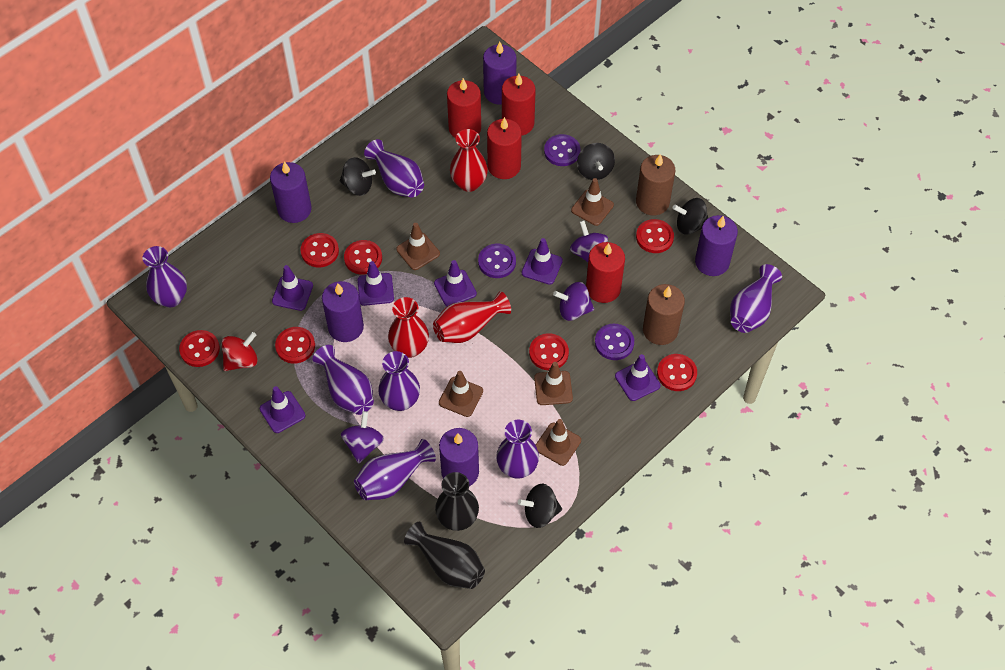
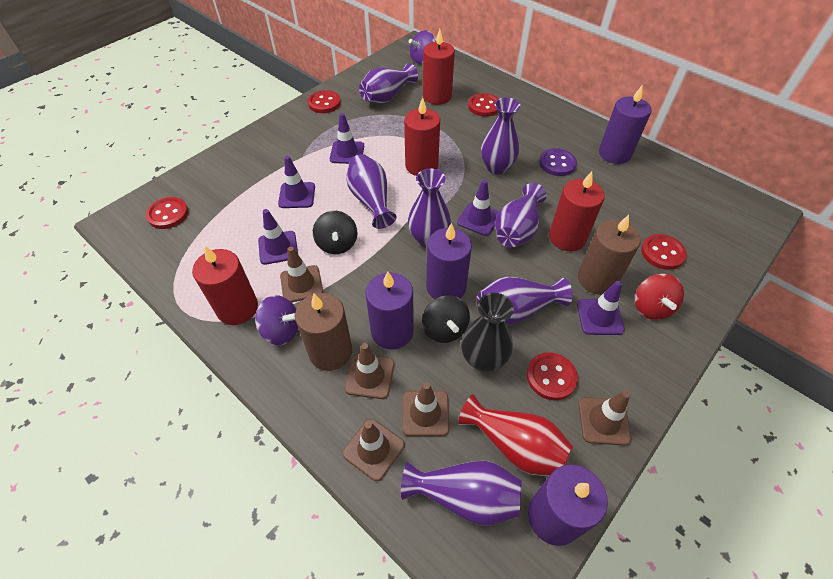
black spinning top: 4 -> 2
black vase: 2 -> 1
purple button: 3 -> 1
purple candle: 5 -> 4
purple spinning top: 3 -> 2
purple traffic cone: 6 -> 5
red button: 7 -> 5
red vase: 3 -> 1

